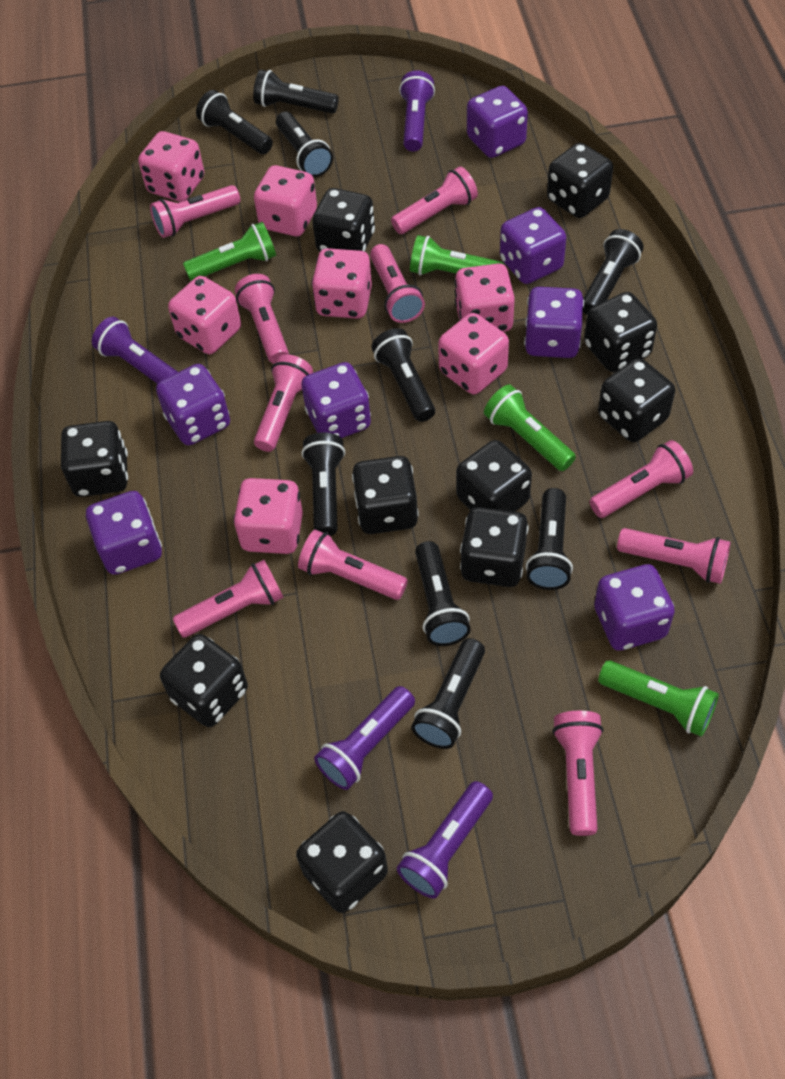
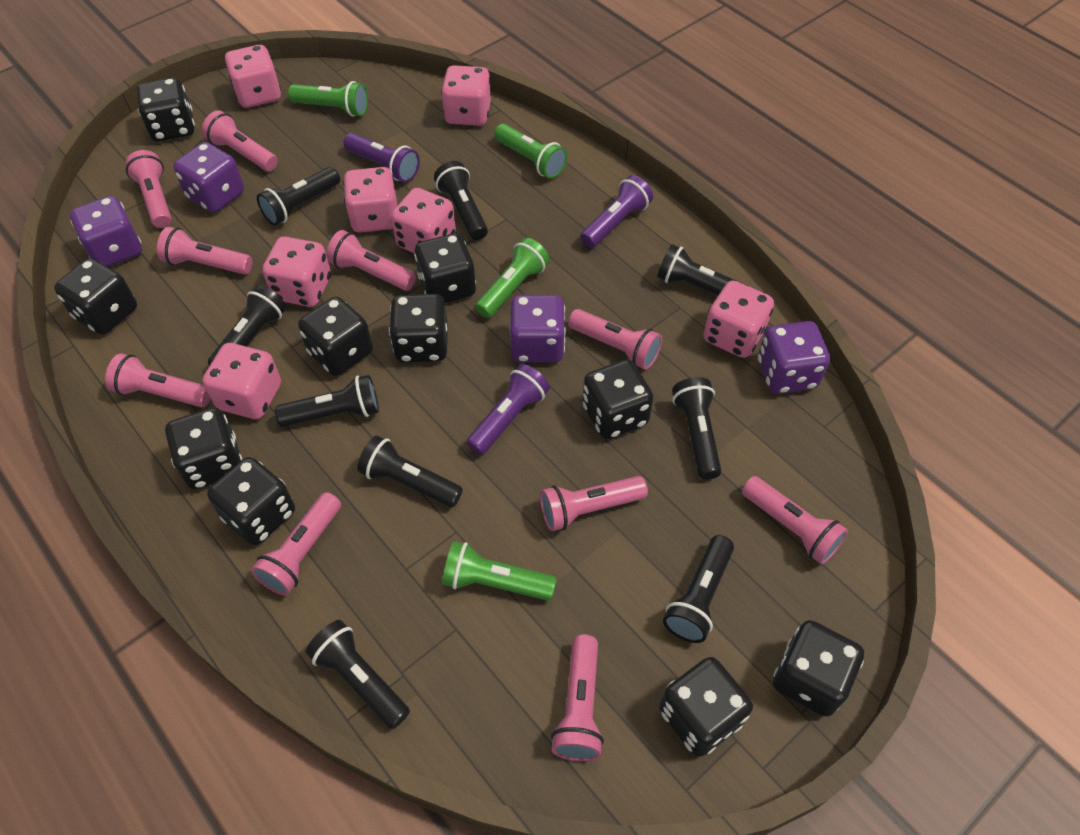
purple dice: 7 -> 4
purple flashlight: 4 -> 3

